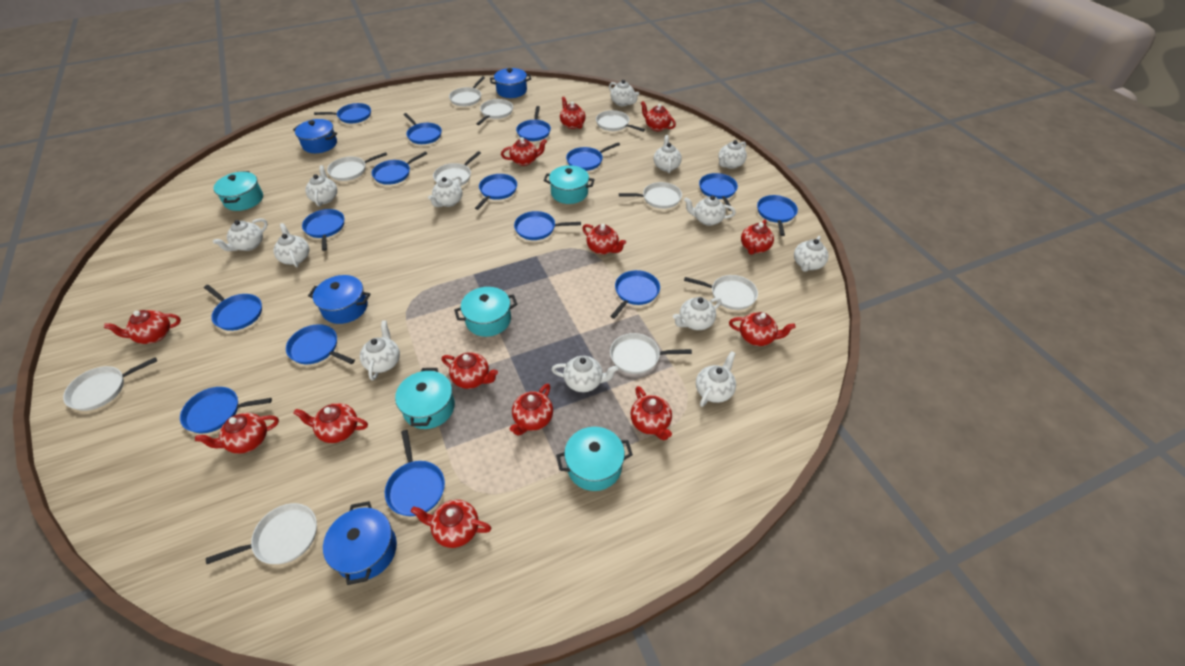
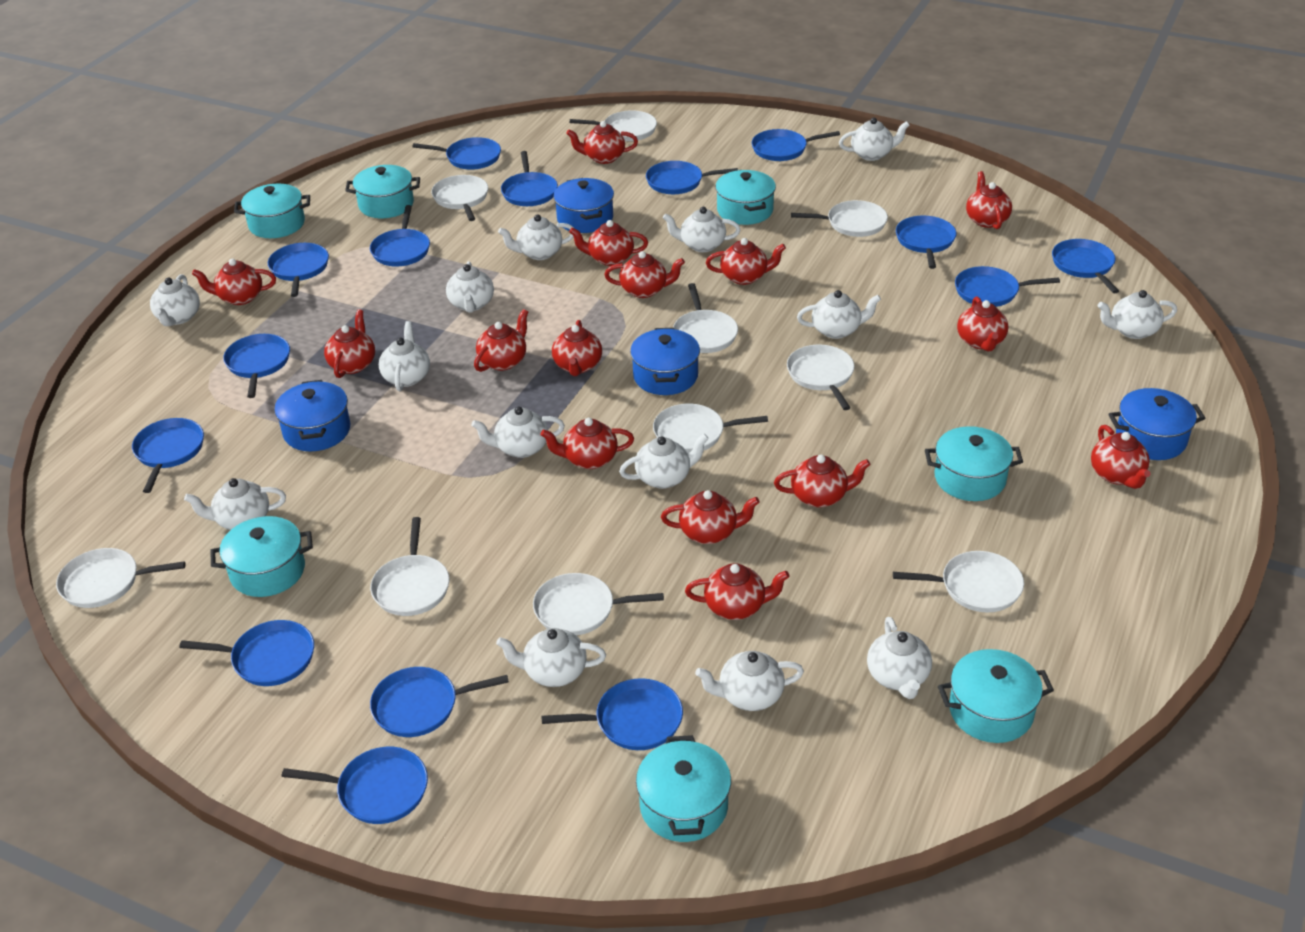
red teapot: 13 -> 15
turquoise pot: 5 -> 7
white teapot: 13 -> 14

